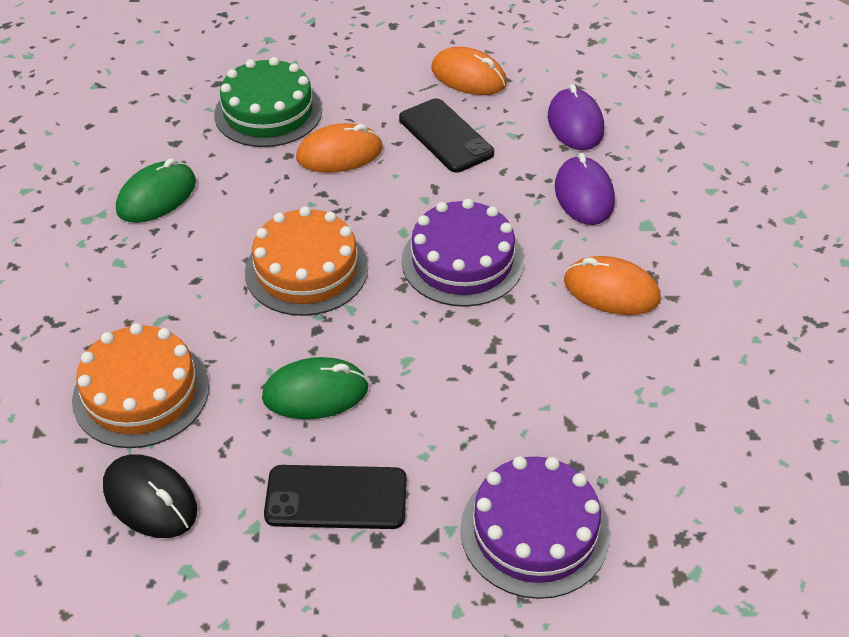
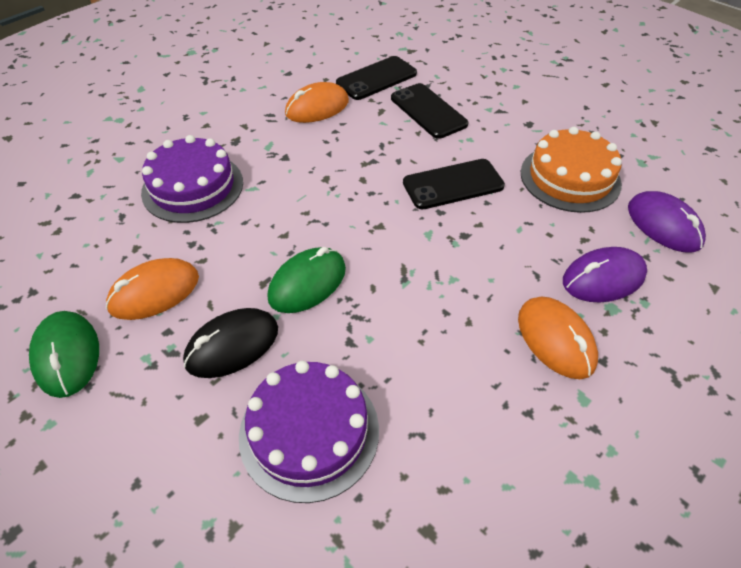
black phone: 2 -> 3
green cake: 1 -> 0
orange cake: 2 -> 1

